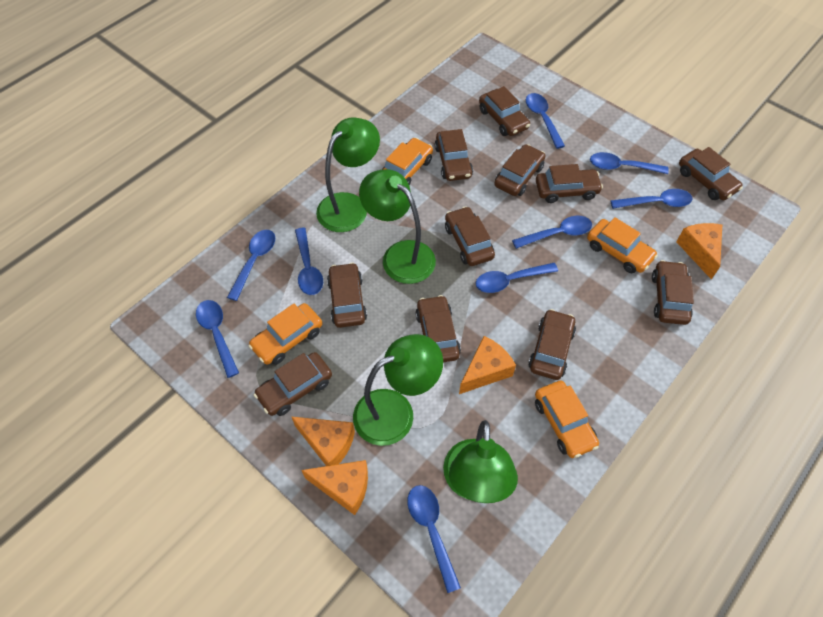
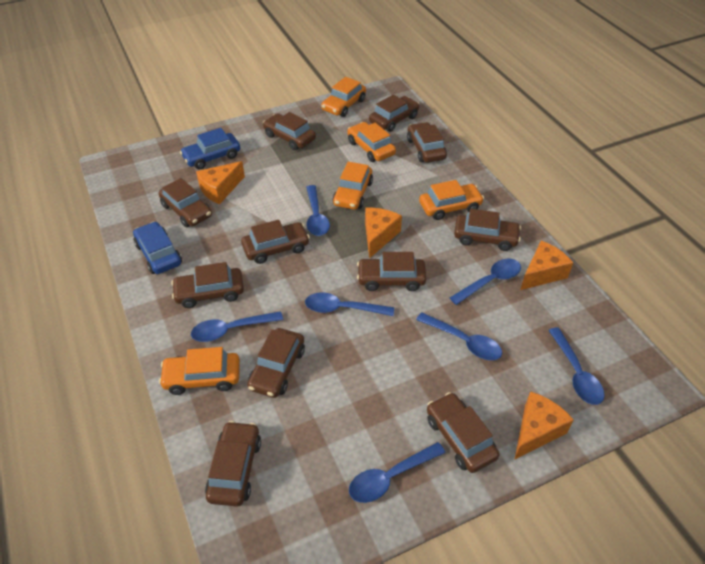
blue car: 0 -> 2
blue spoon: 9 -> 7
green lamp: 4 -> 0
orange car: 4 -> 5

